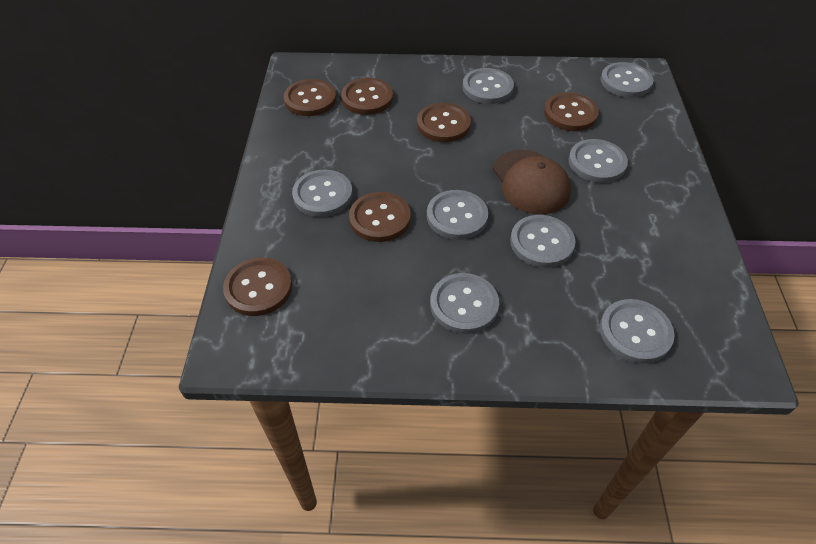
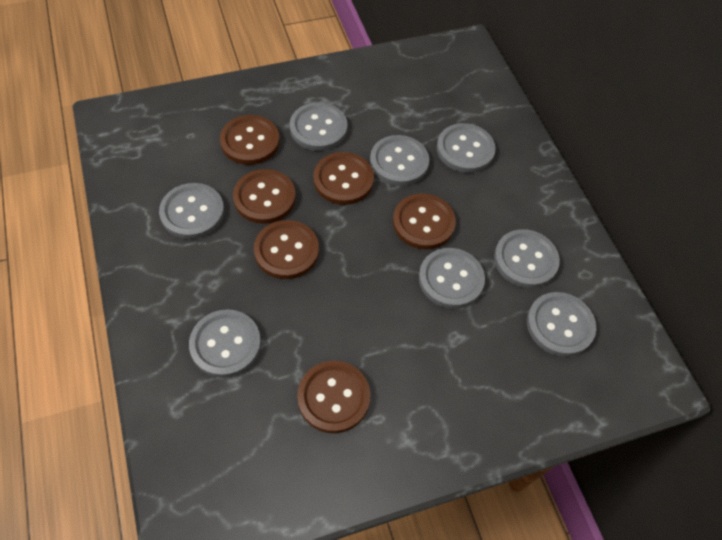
brown cap: 1 -> 0

